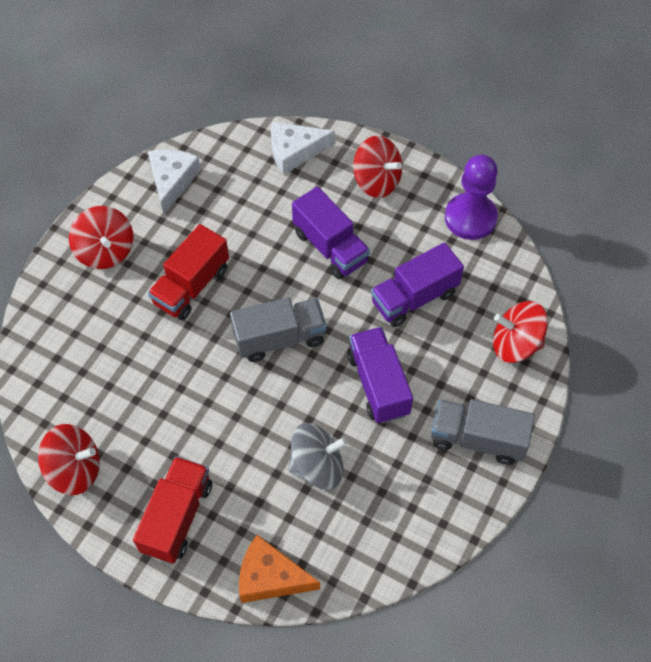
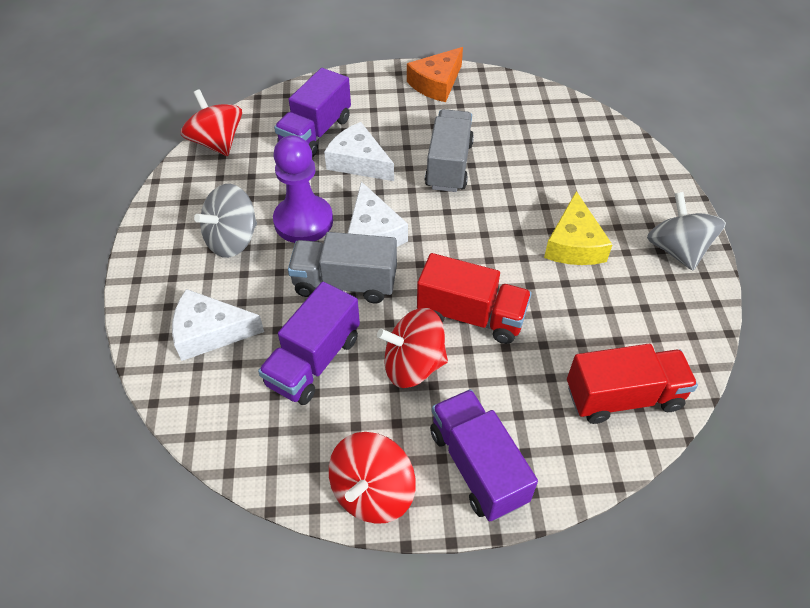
grey spinning top: 1 -> 2
red spinning top: 4 -> 3
white cheese: 2 -> 3
yellow cheese: 0 -> 1

